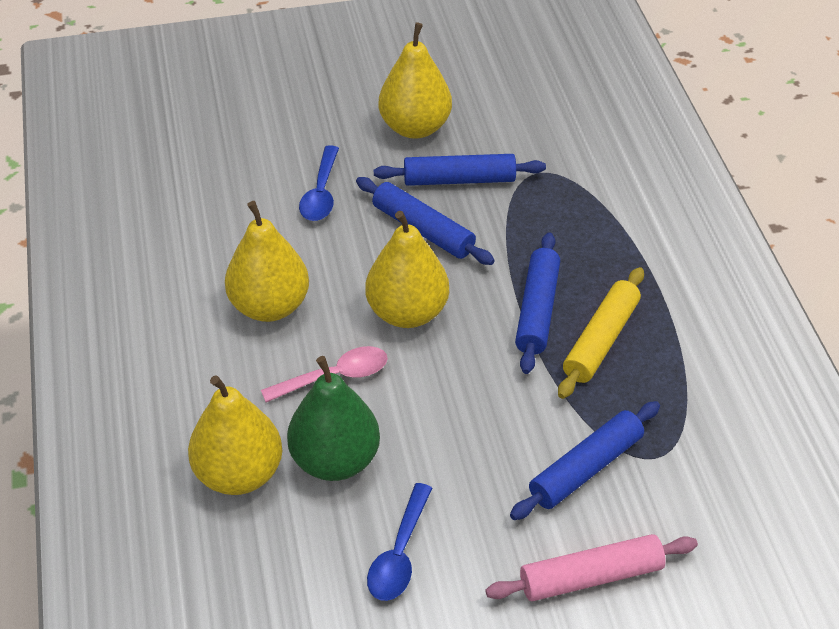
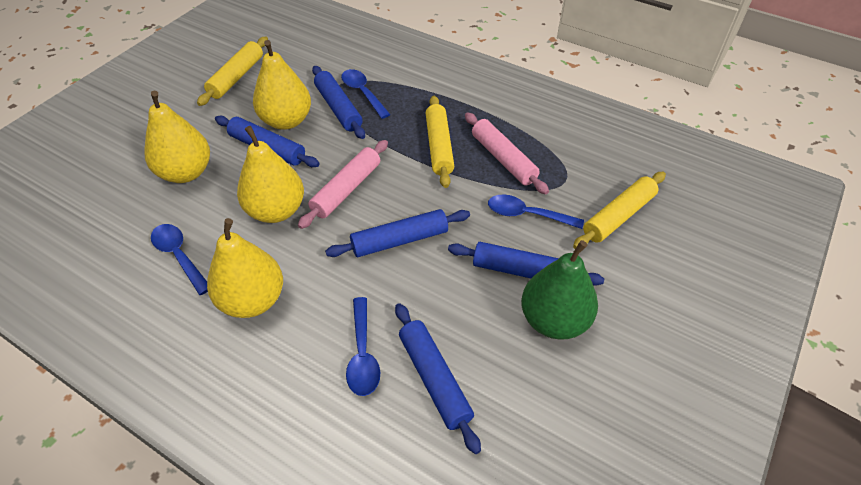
blue rolling pin: 4 -> 5
blue spoon: 2 -> 4
pink rolling pin: 1 -> 2
pink spoon: 1 -> 0
yellow rolling pin: 1 -> 3

